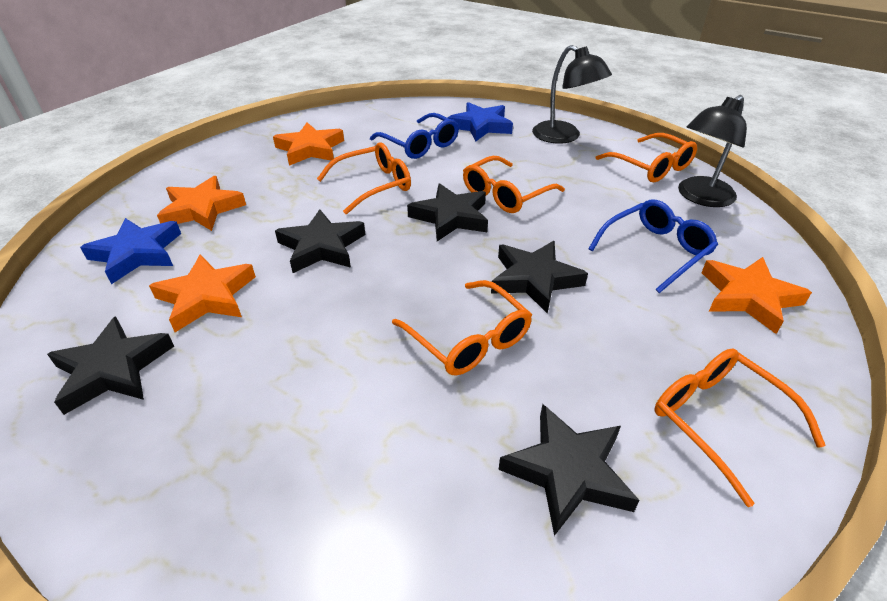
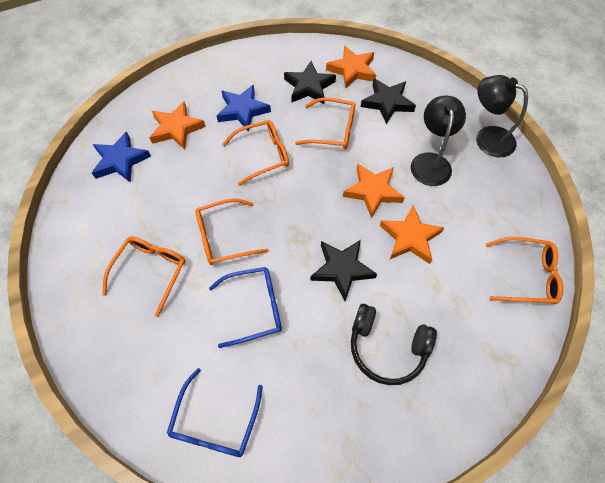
black headphones: 0 -> 1
black star: 5 -> 3

